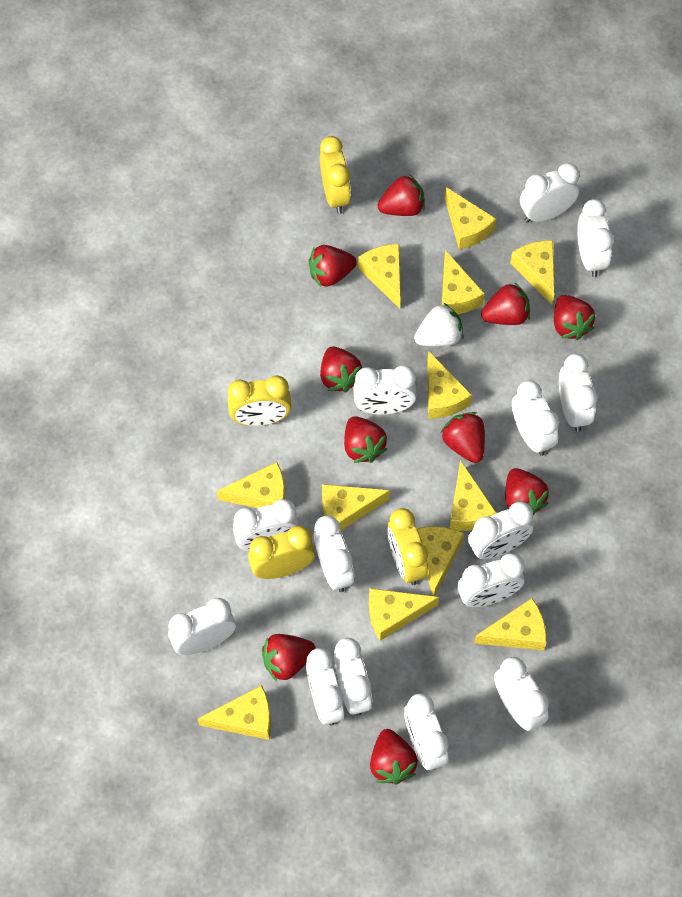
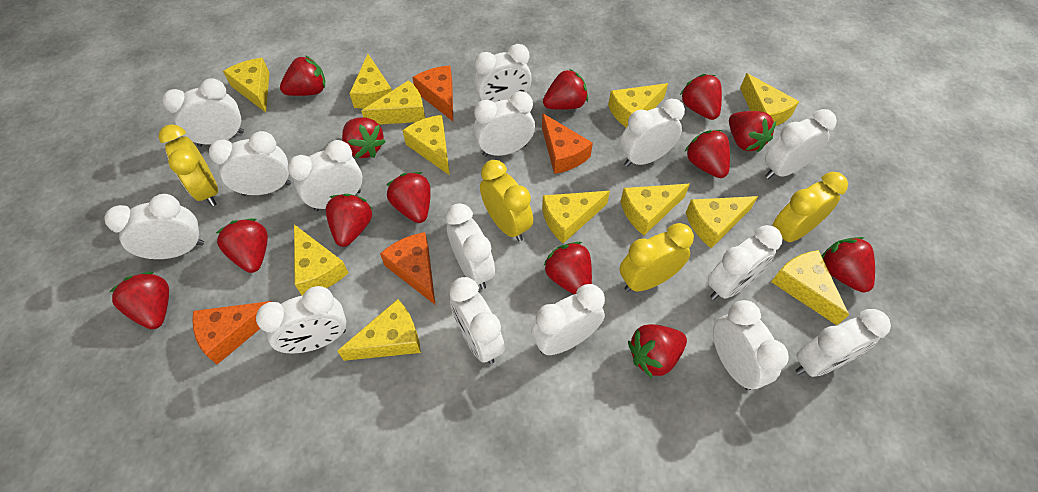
orange cheese: 0 -> 4
red strawberry: 10 -> 13
white clock: 14 -> 15
white strawberry: 1 -> 0

